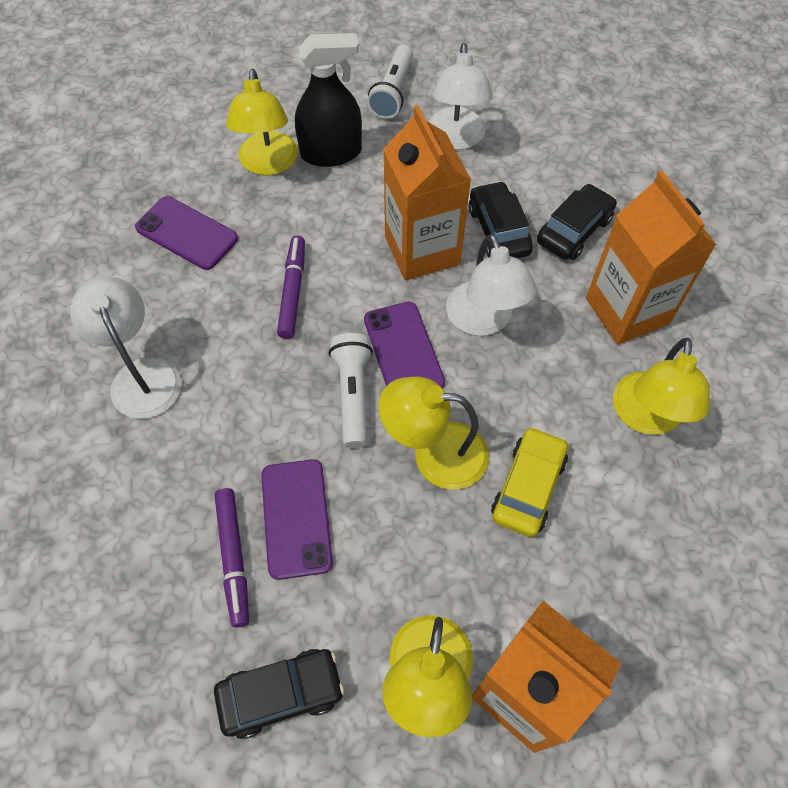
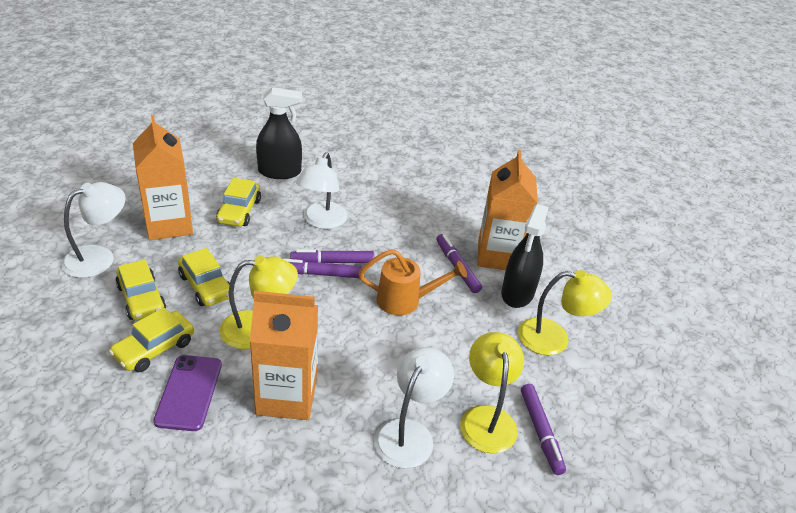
black car: 3 -> 0
black spray bottle: 1 -> 2
orange watering can: 0 -> 1
purple marker: 2 -> 4
purple phone: 3 -> 1
white flashlight: 2 -> 0
yellow car: 1 -> 4
yellow lamp: 4 -> 3

